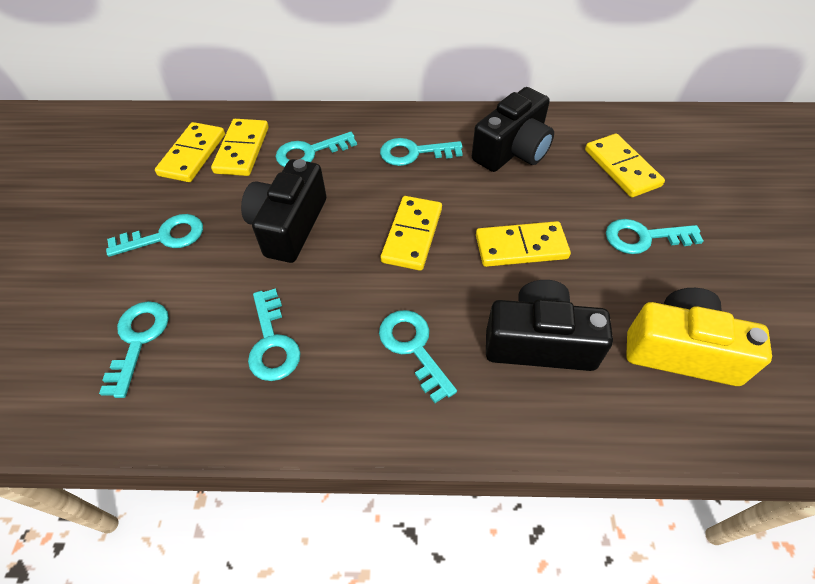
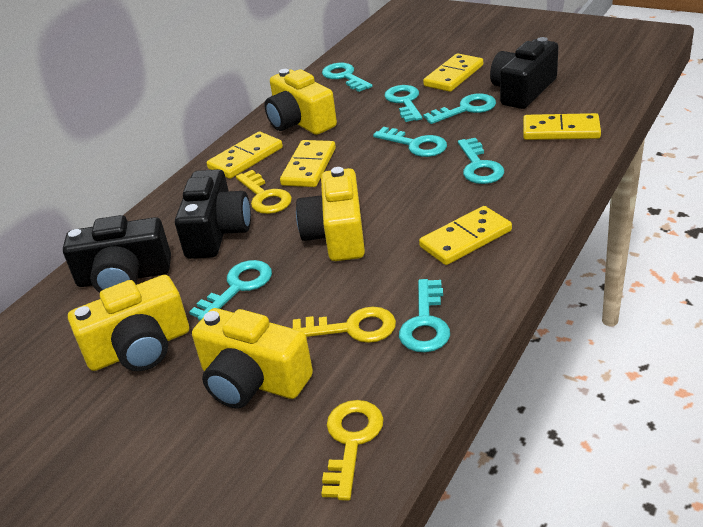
yellow camera: 1 -> 4
yellow key: 0 -> 3

